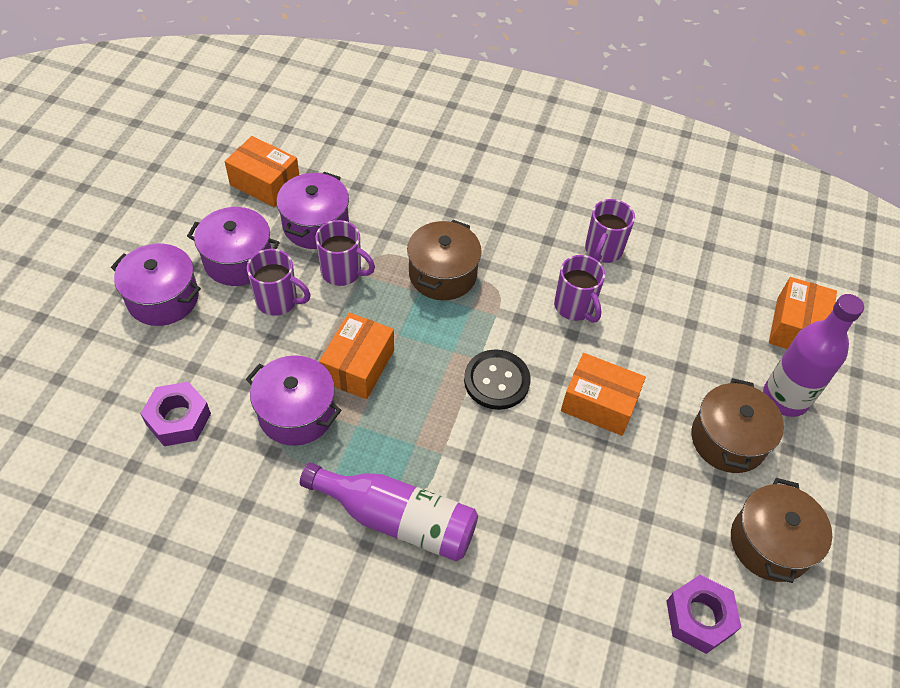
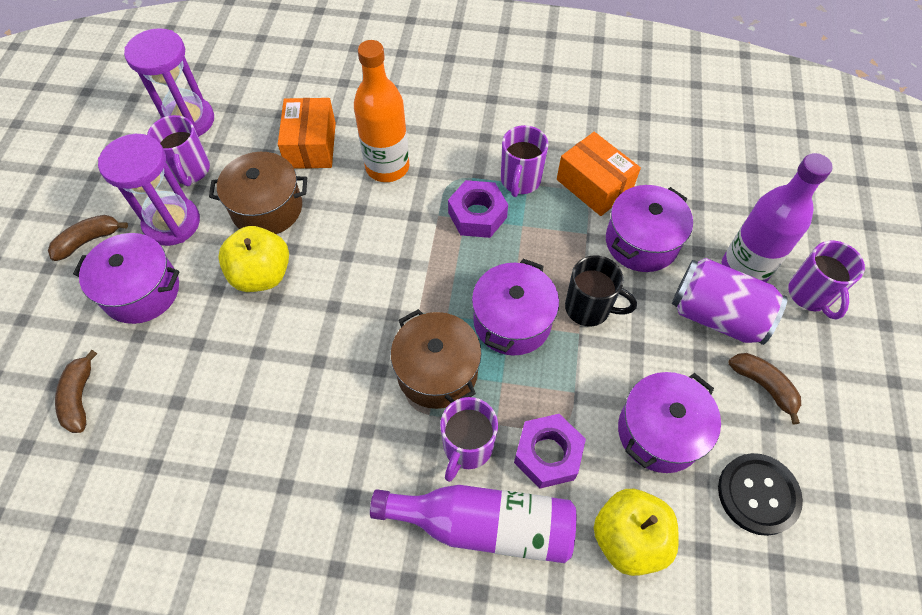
black mug: 0 -> 1
brown banana: 0 -> 3
brown pot: 3 -> 2
orange bottle: 0 -> 1
orange box: 4 -> 2
purple can: 0 -> 1
purple hourglass: 0 -> 2
yellow apple: 0 -> 2

